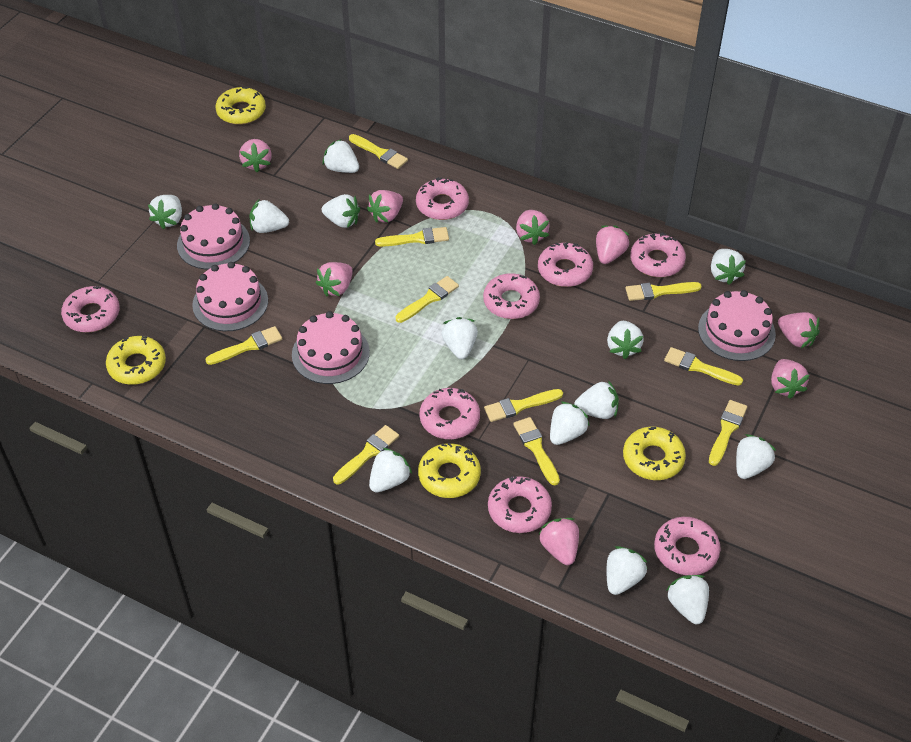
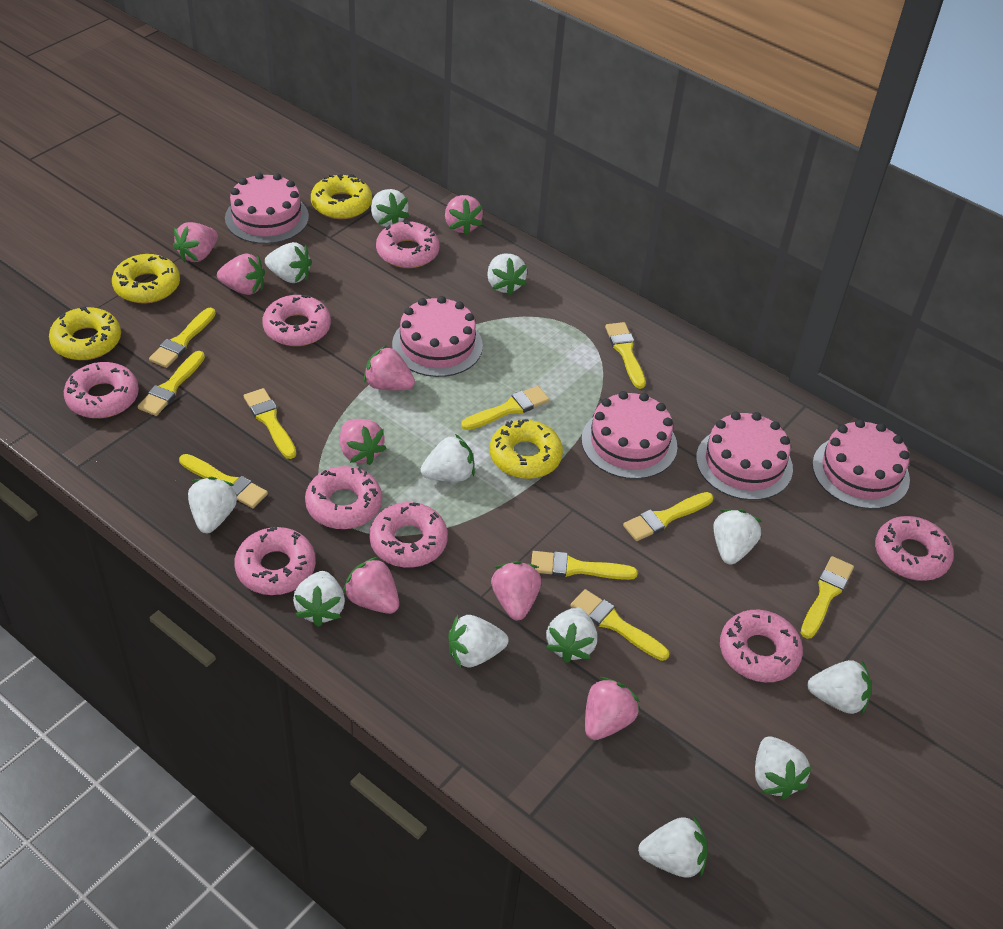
pink cake: 4 -> 5
white strawberry: 13 -> 12

